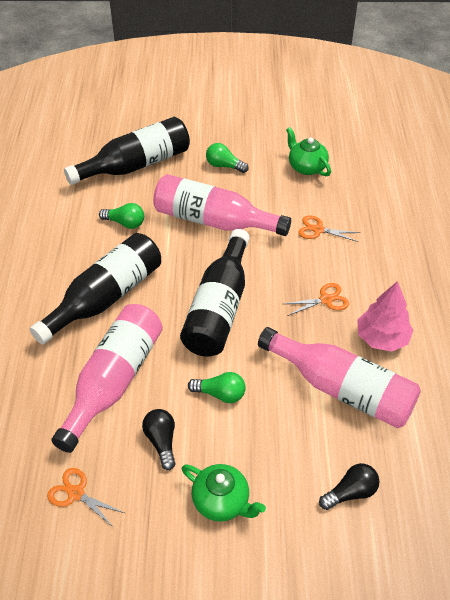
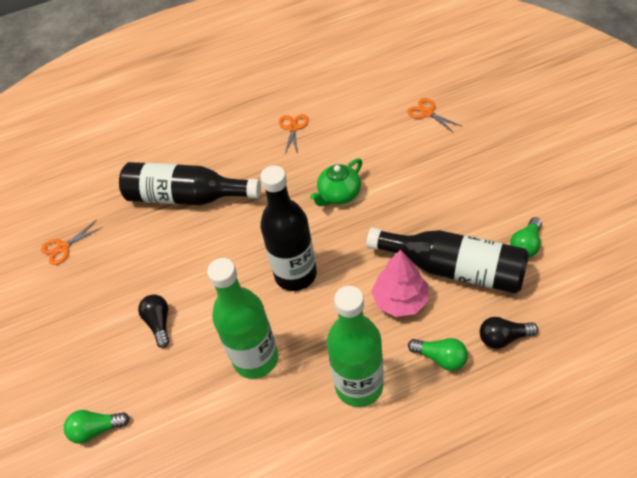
green bottle: 0 -> 2
green teapot: 2 -> 1
pink bottle: 3 -> 0

